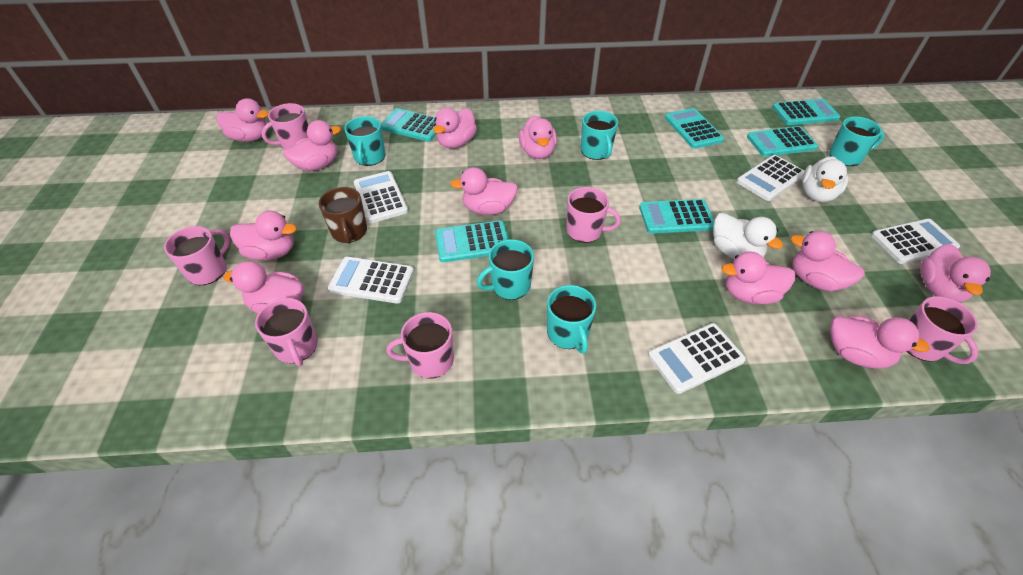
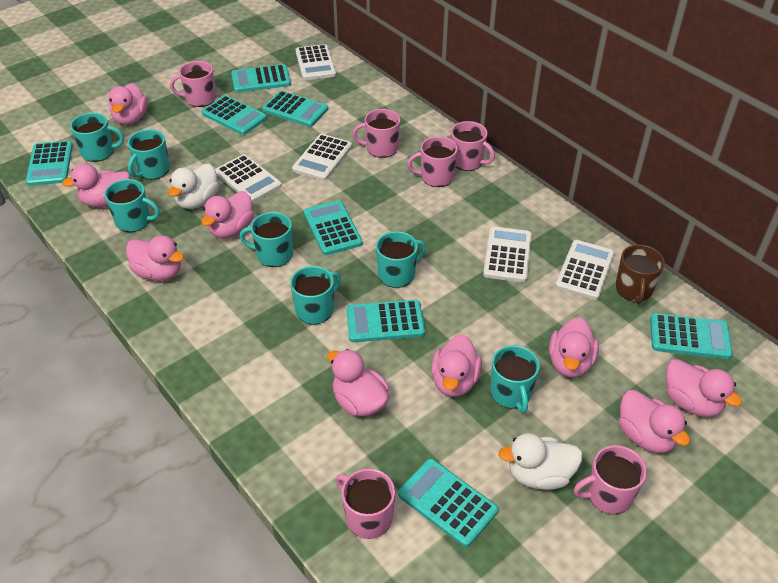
pink duck: 11 -> 9
turquoise calculator: 6 -> 8
turquoise mug: 5 -> 7

